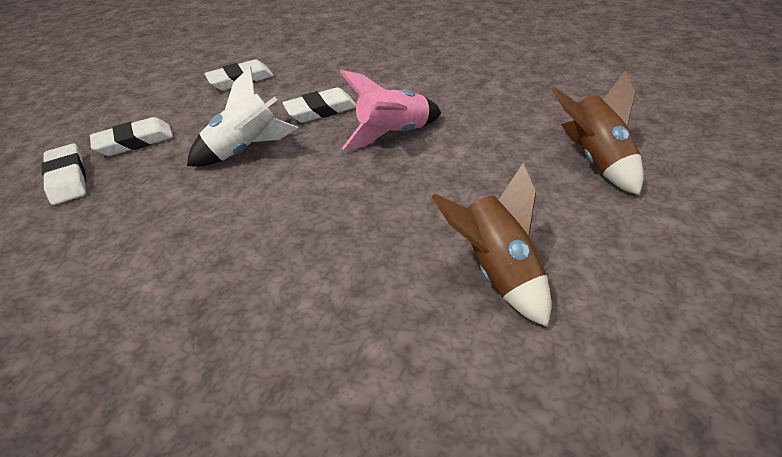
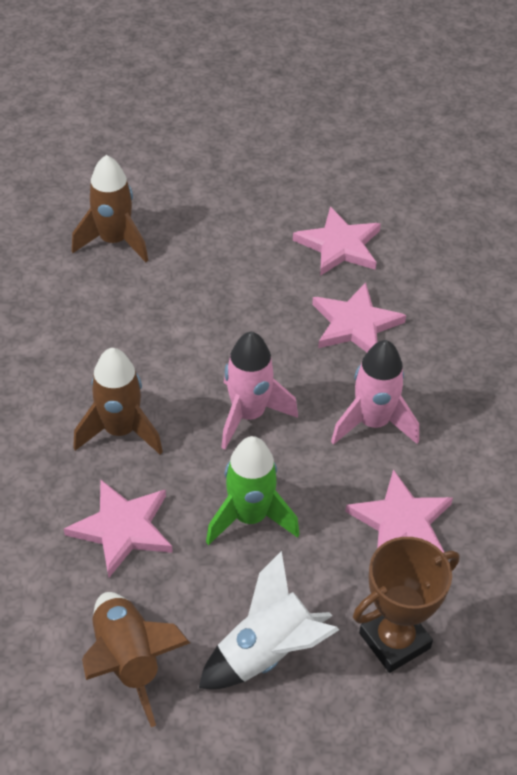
brown rocket: 2 -> 3
brown trophy: 0 -> 1
green rocket: 0 -> 1
pink rocket: 1 -> 2
pink star: 0 -> 4
white eraser: 4 -> 0

